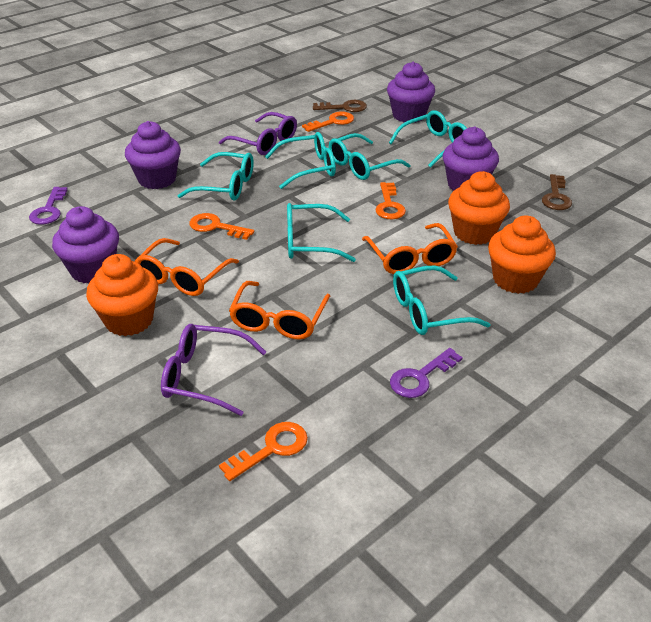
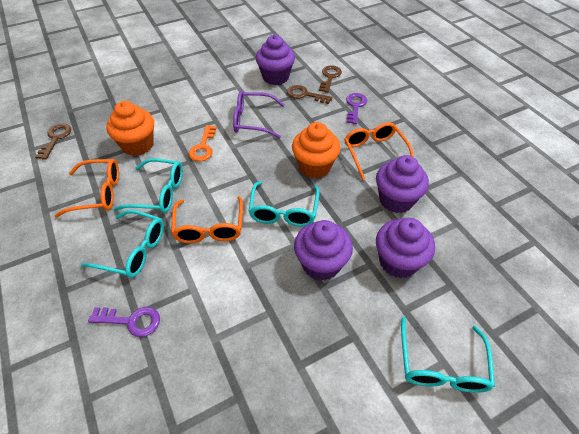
brown key: 2 -> 3
orange cupcake: 3 -> 2
orange key: 4 -> 1
purple glasses: 2 -> 1
turquoise glasses: 6 -> 4

